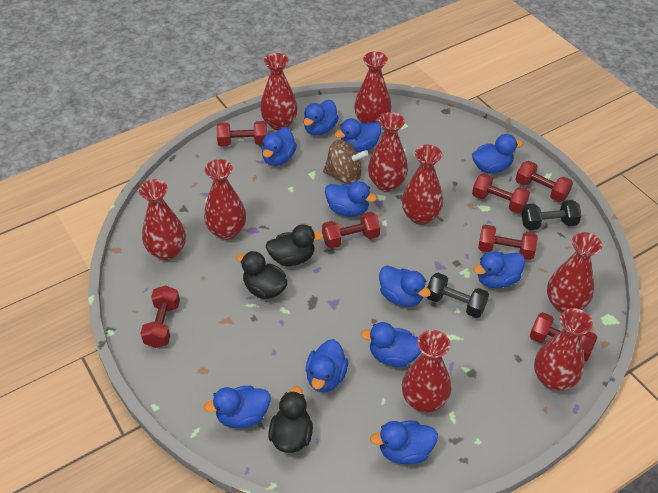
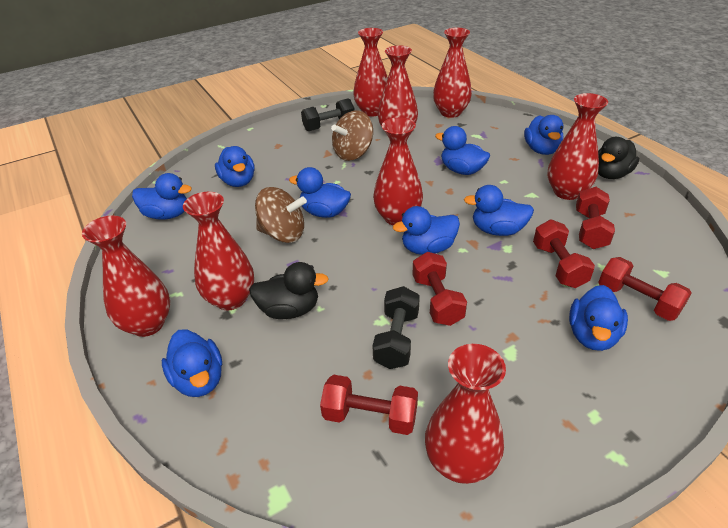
black duck: 3 -> 2
blue duck: 11 -> 9
brown spinning top: 1 -> 2
red dumbbell: 7 -> 5
red vase: 9 -> 8

